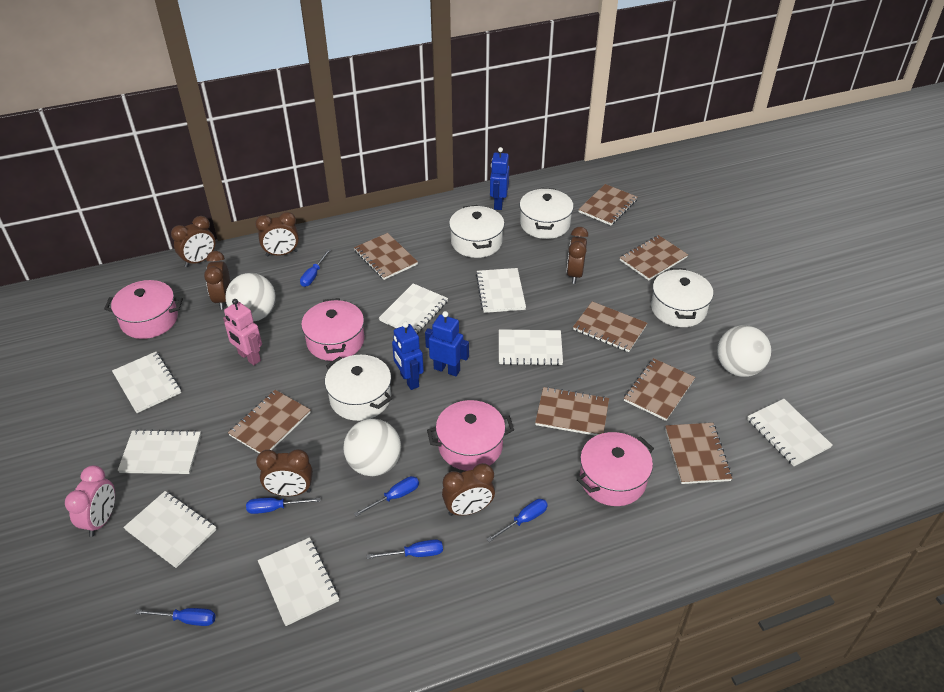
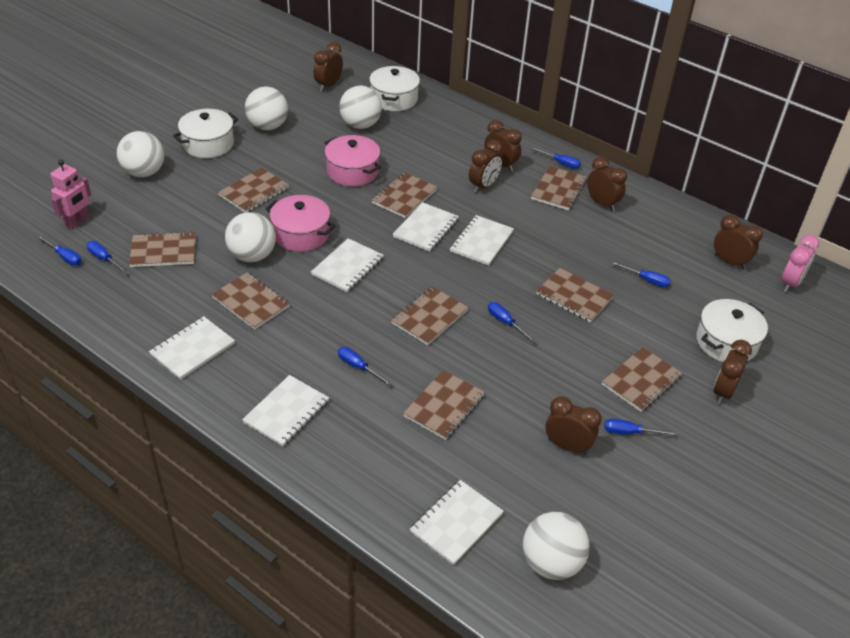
blue robot: 3 -> 0
blue screwdriver: 6 -> 7
brown clock: 6 -> 7
brown notebook: 8 -> 9
pink pot: 4 -> 2
white ball: 3 -> 5
white notebook: 8 -> 6
white pot: 4 -> 3

